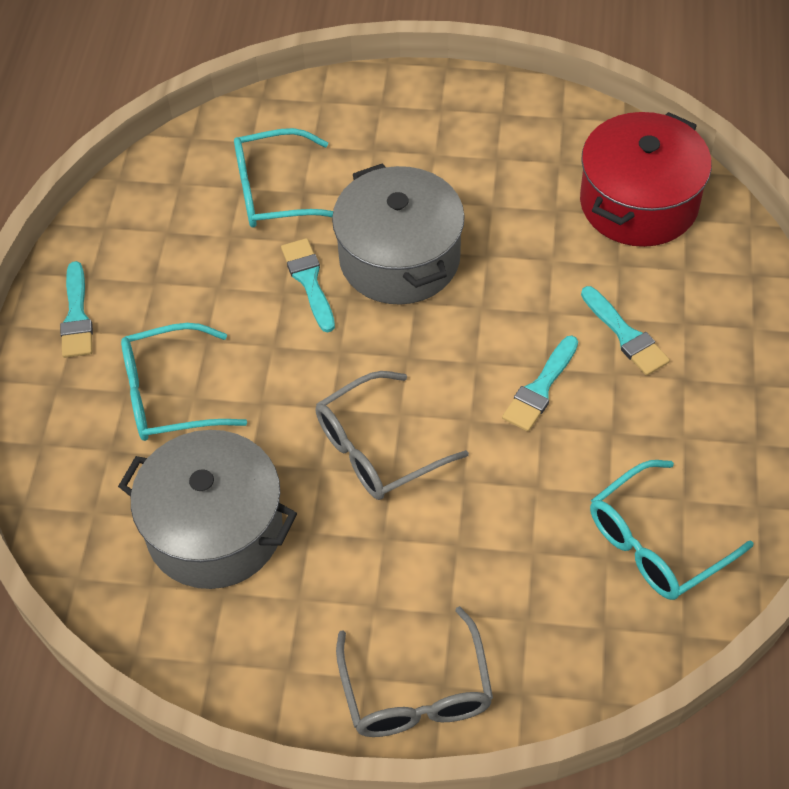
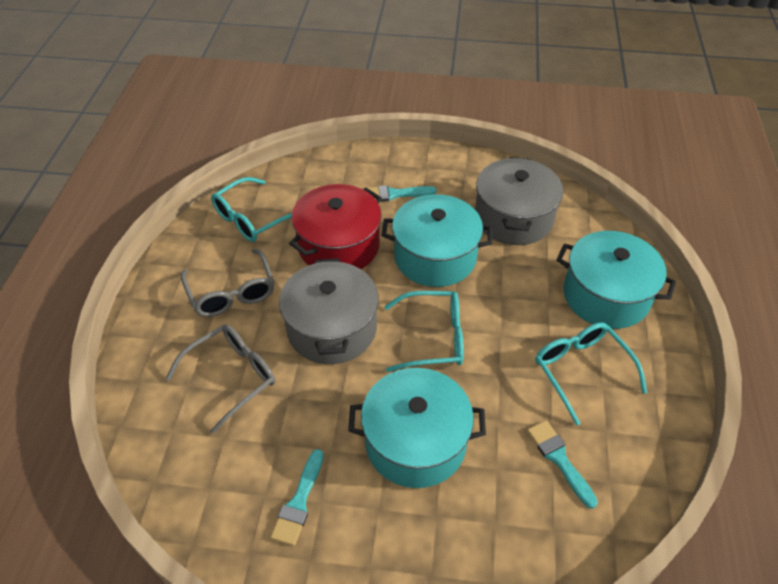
turquoise brush: 4 -> 3
turquoise pot: 0 -> 3

